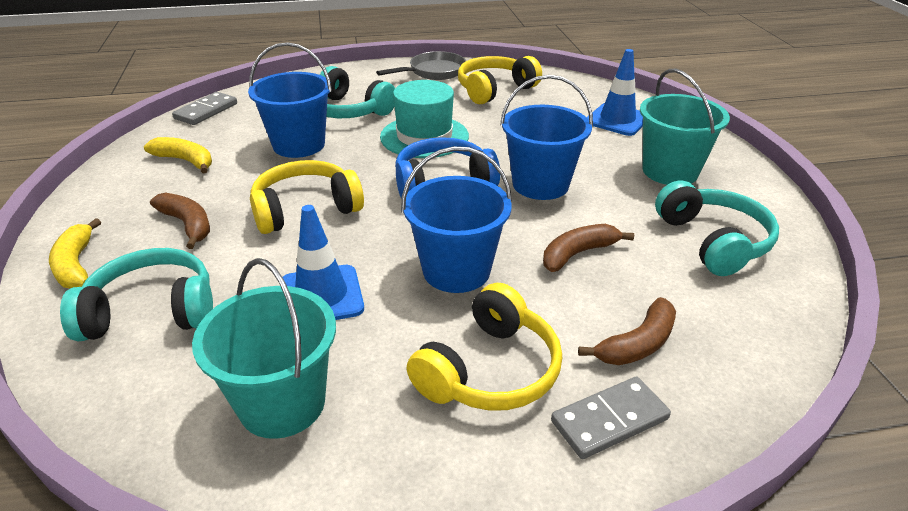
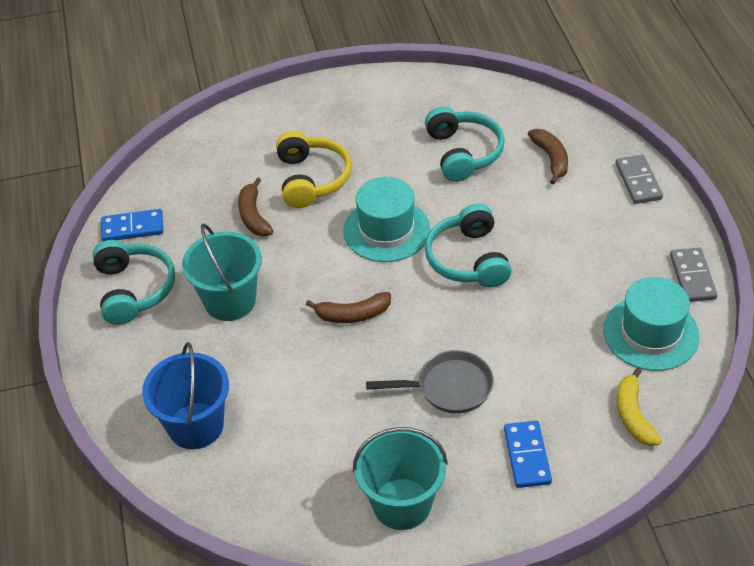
blue bucket: 3 -> 1
blue domino: 0 -> 2
blue headphones: 1 -> 0
blue traffic cone: 2 -> 0
turquoise hat: 1 -> 2
yellow banana: 2 -> 1
yellow headphones: 3 -> 1

